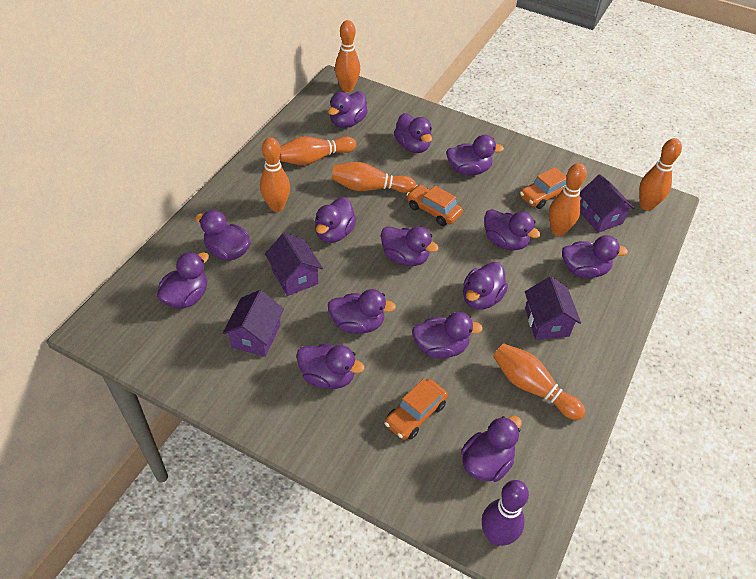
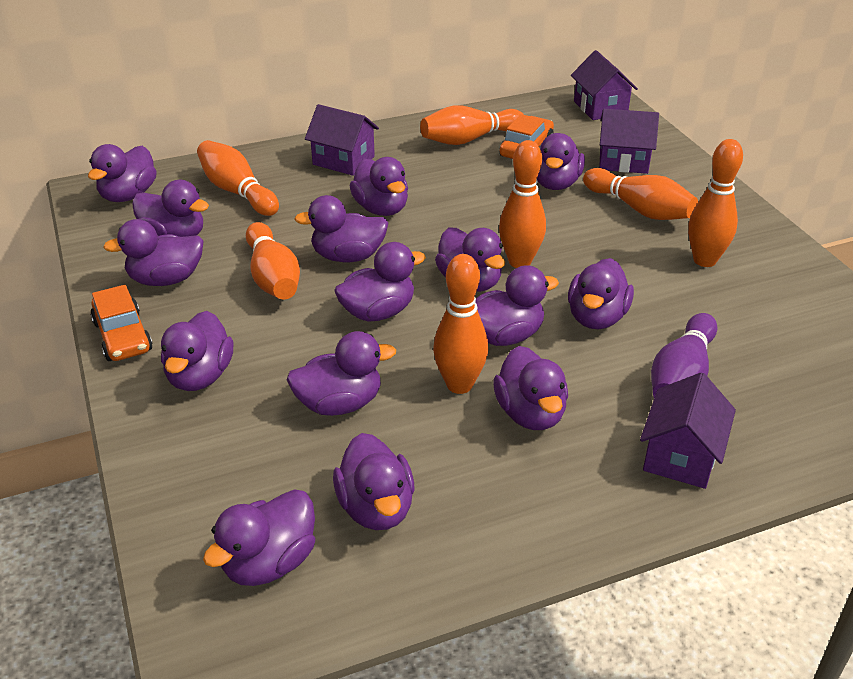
orange car: 3 -> 2
purple duck: 14 -> 15

